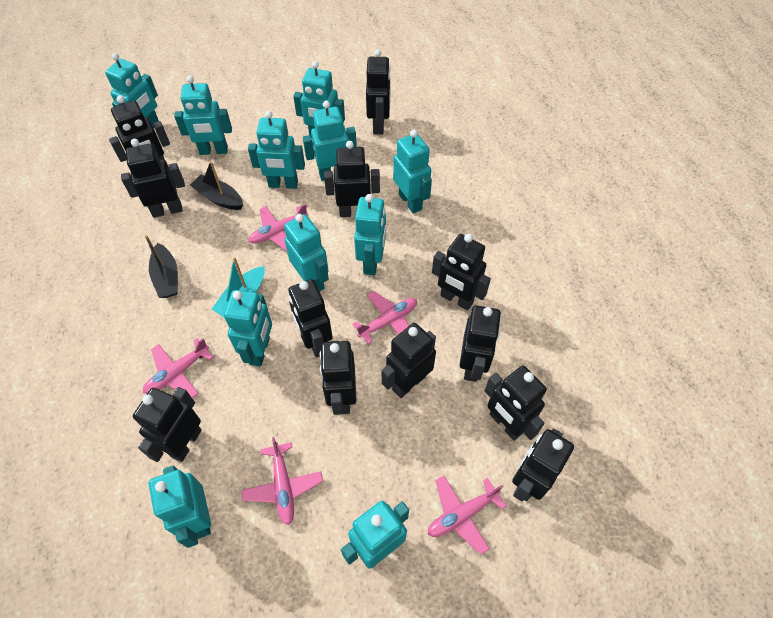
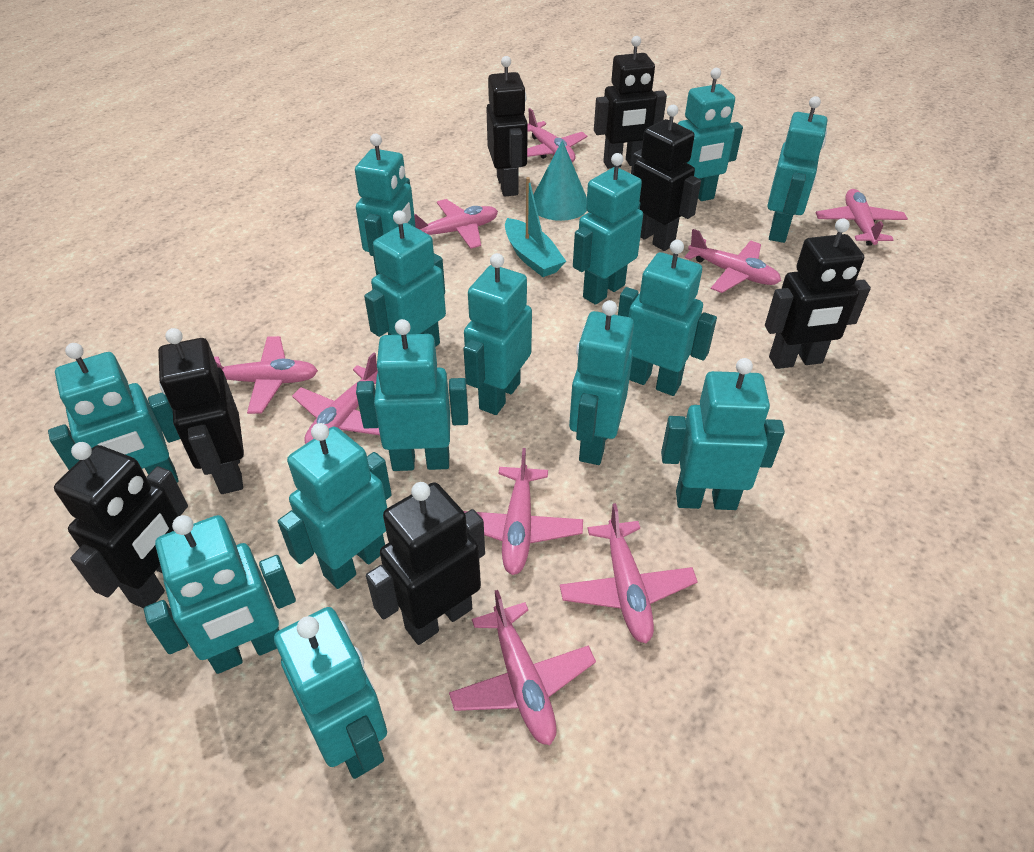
black boat: 2 -> 0
black robot: 12 -> 7
pink plane: 5 -> 9
turquoise cone: 0 -> 1
turquoise robot: 11 -> 14

